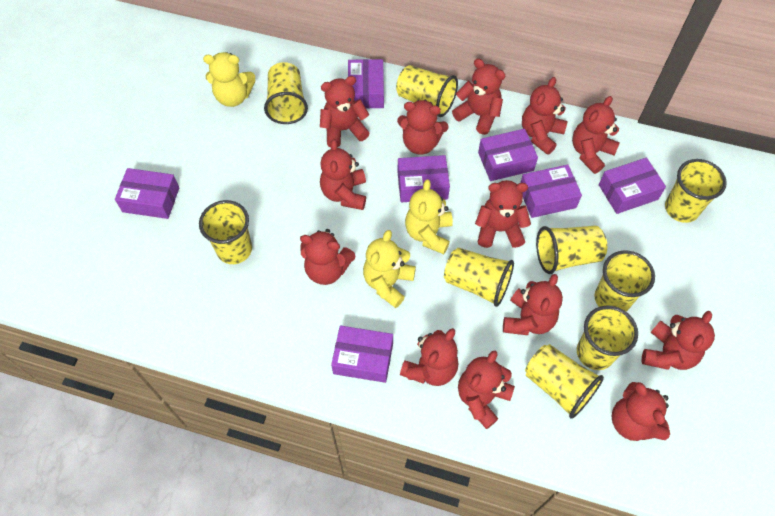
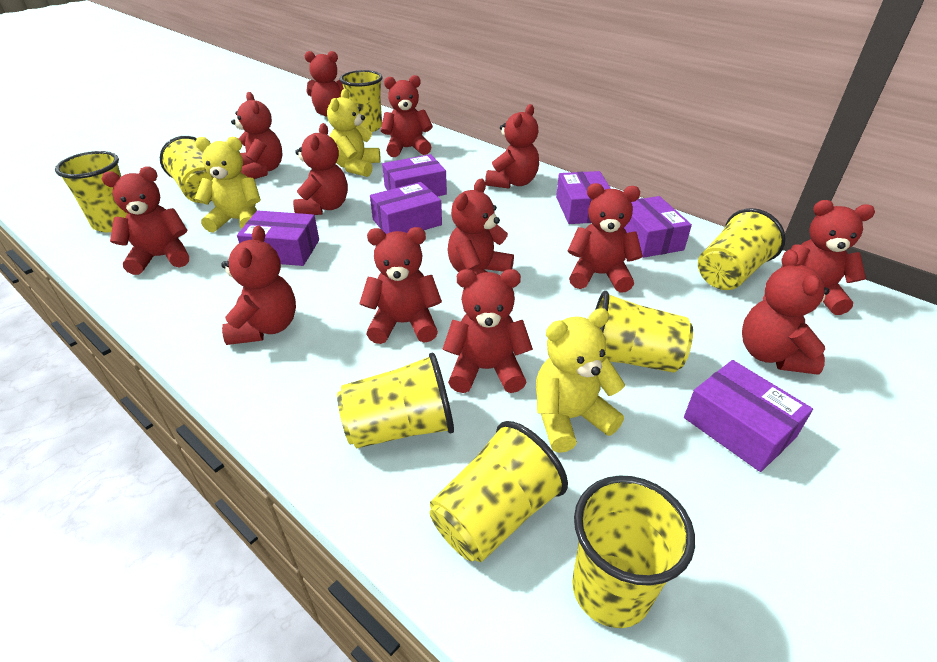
purple box: 7 -> 6
yellow cup: 9 -> 8

